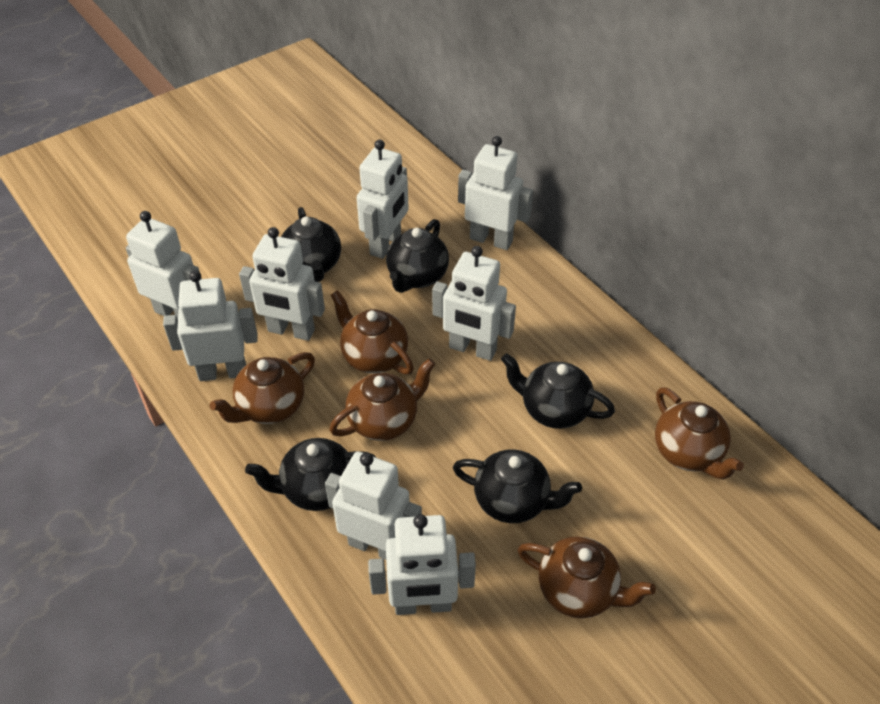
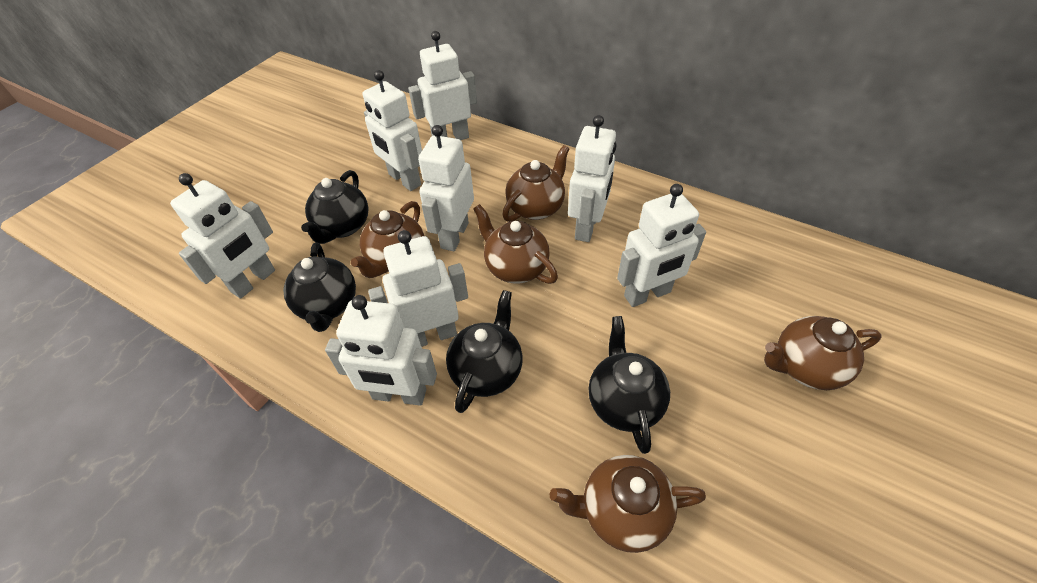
black teapot: 5 -> 4

